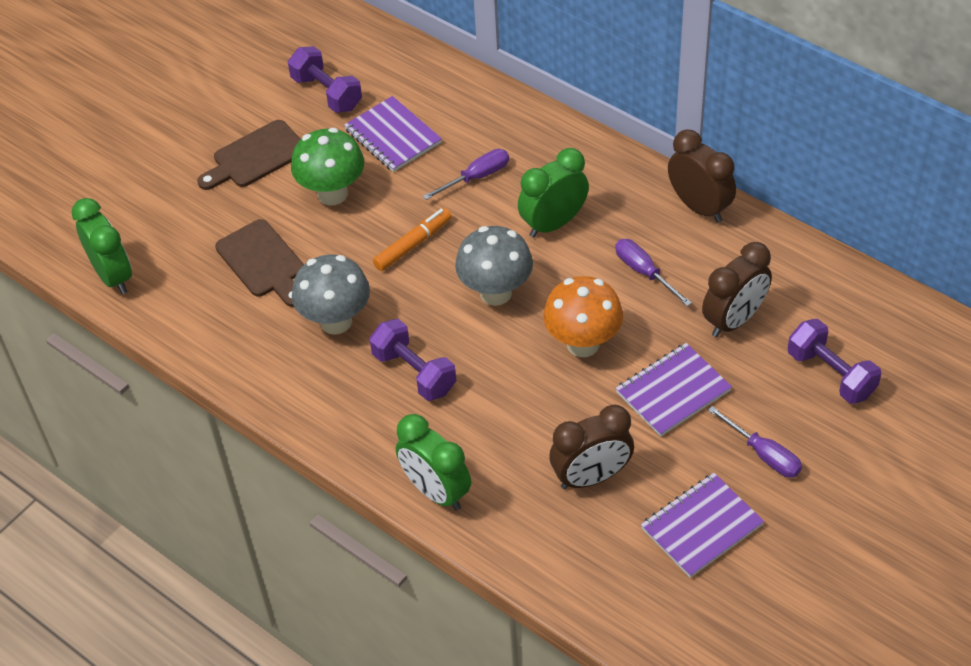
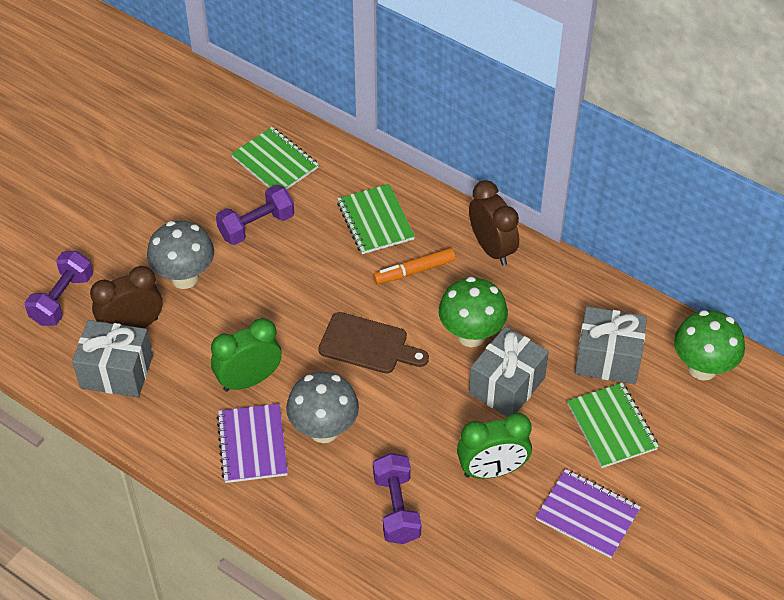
brown clock: 3 -> 2
brown cutting board: 2 -> 1
green clock: 3 -> 2
green mushroom: 1 -> 2
green notebook: 0 -> 3
grey gift: 0 -> 3
orange mushroom: 1 -> 0
purple notebook: 3 -> 2
purple screwdriver: 3 -> 0

